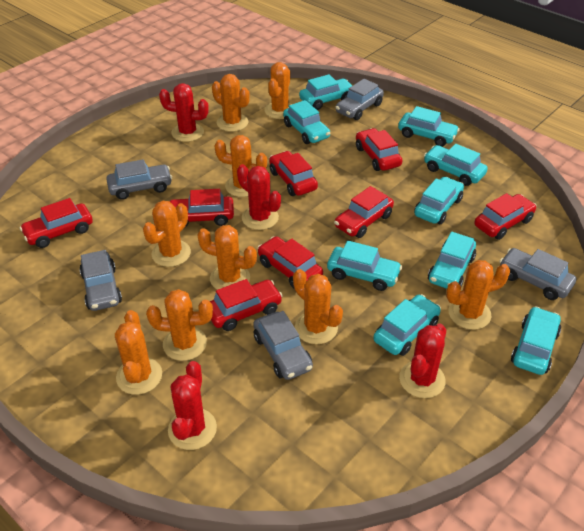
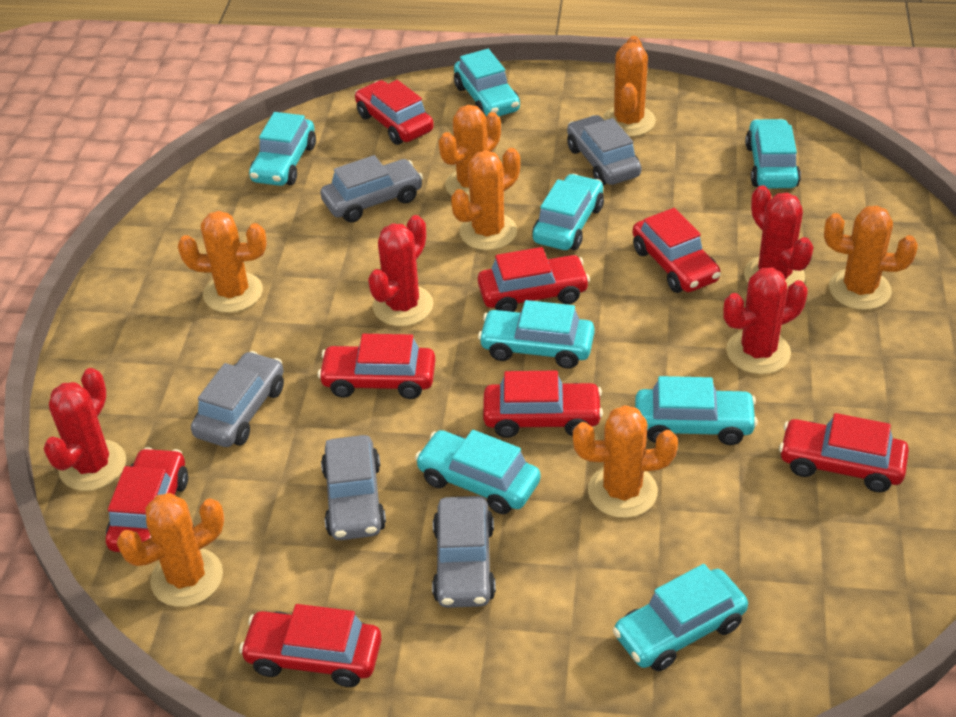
orange cactus: 9 -> 7
turquoise car: 9 -> 8

